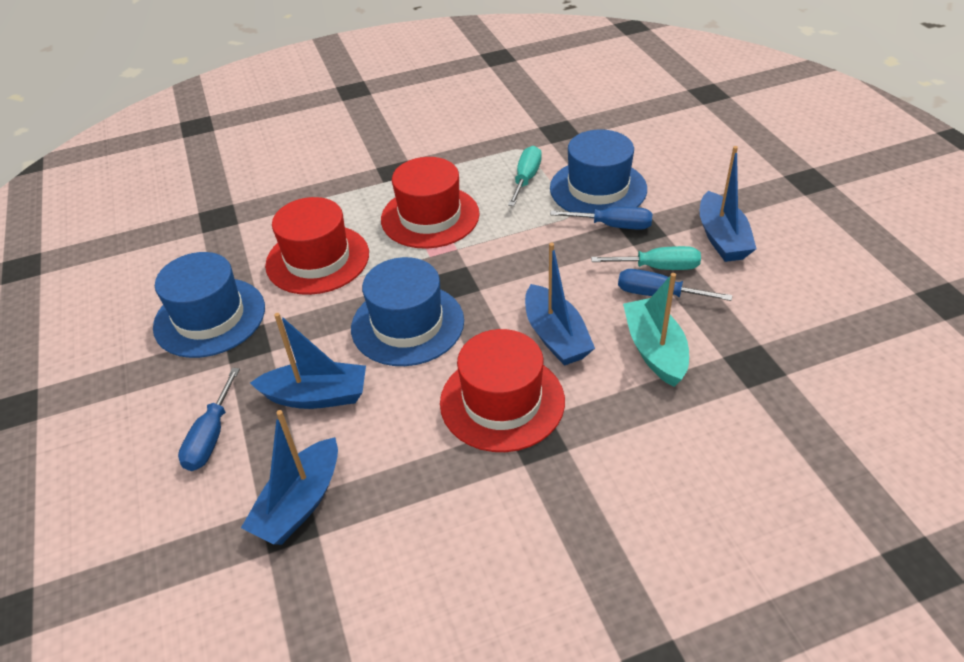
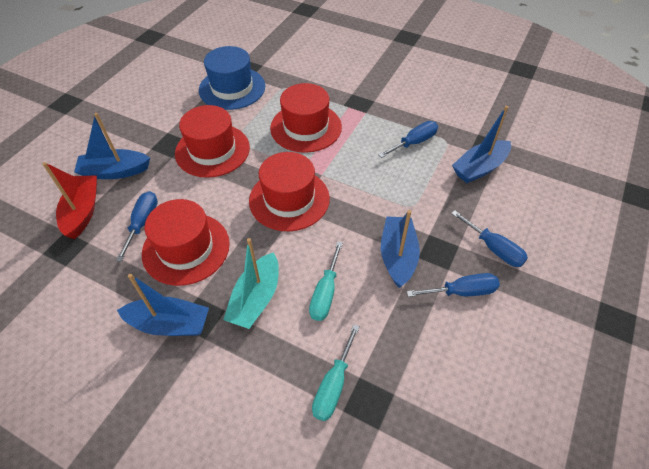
blue hat: 3 -> 1
blue screwdriver: 3 -> 4
red boat: 0 -> 1
red hat: 3 -> 4

